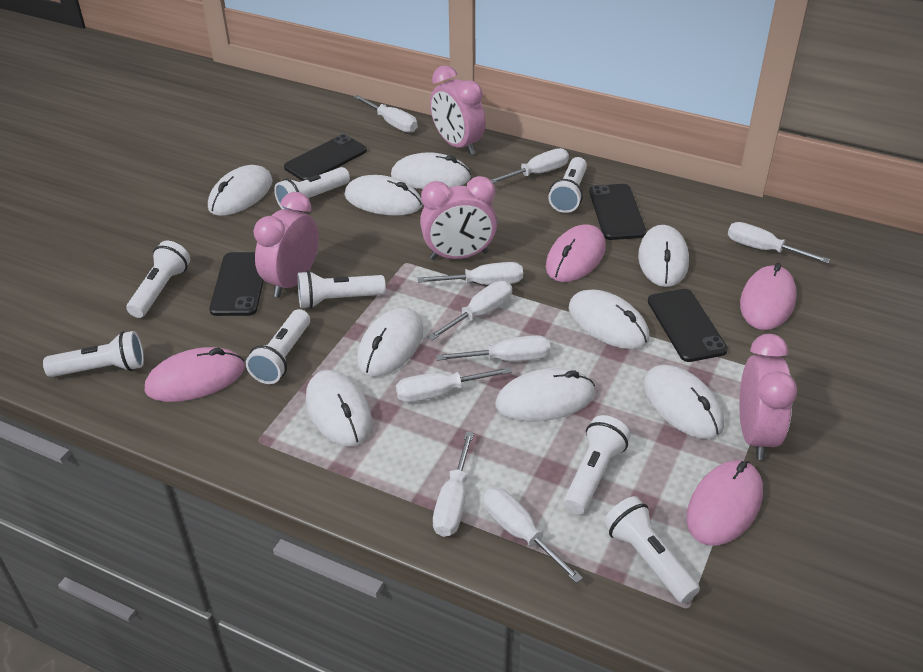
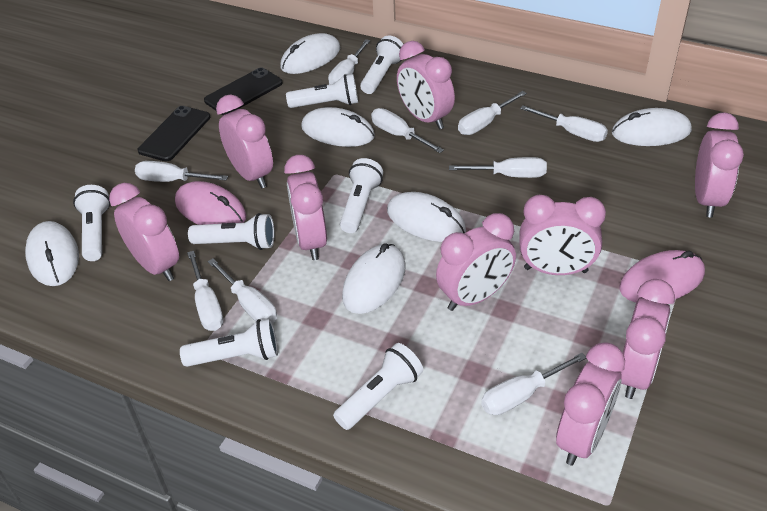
black phone: 4 -> 2
pink clock: 4 -> 9
pink mouse: 4 -> 2
white flashlight: 8 -> 7
white mouse: 9 -> 6

